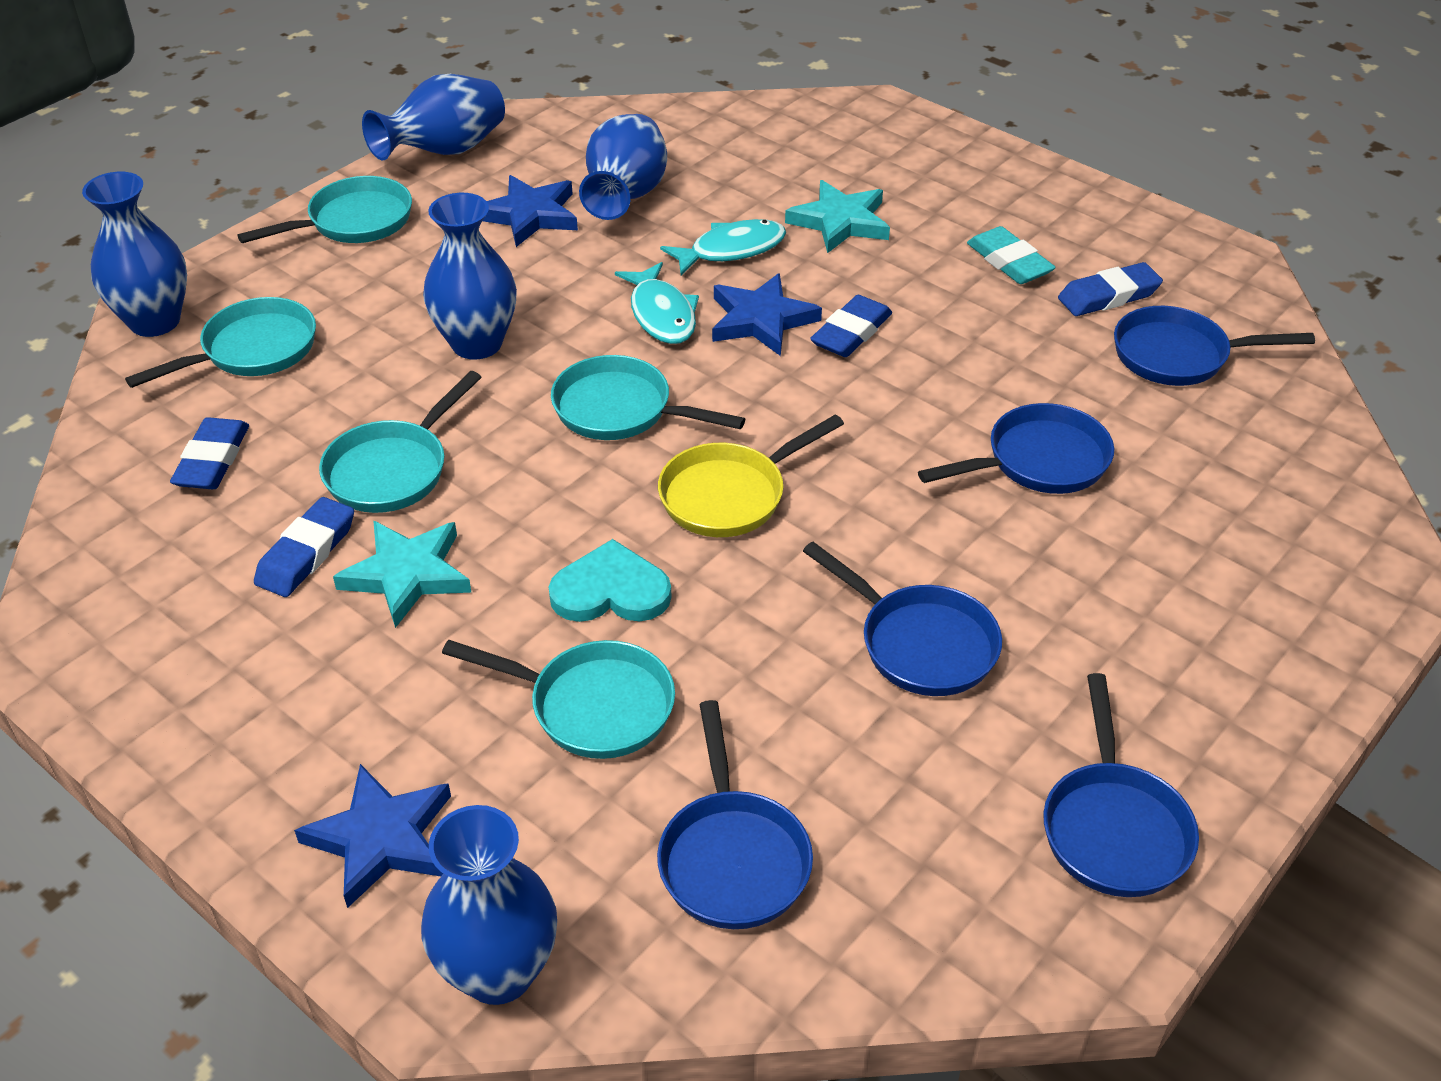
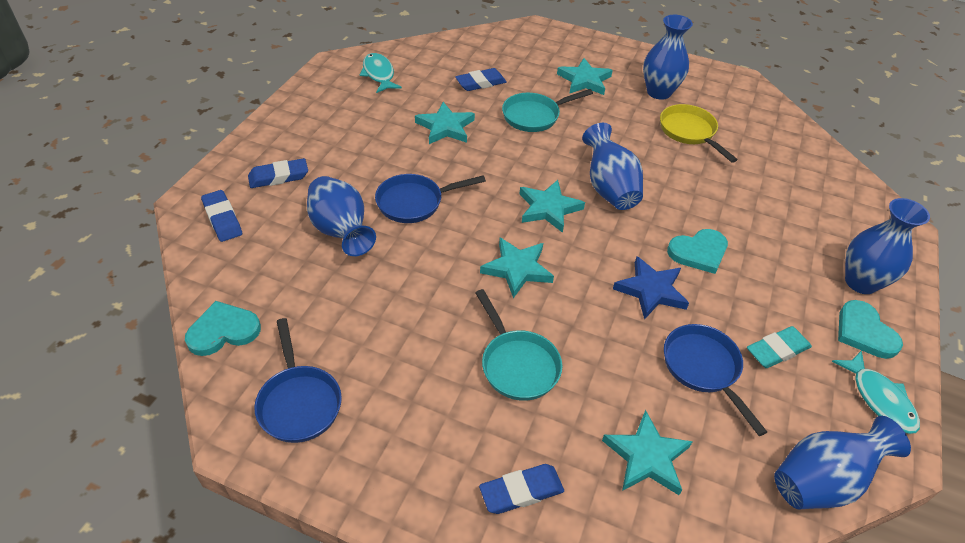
blue pan: 5 -> 3
blue star: 3 -> 1
turquoise heart: 1 -> 3
turquoise pan: 5 -> 2
turquoise star: 2 -> 5

